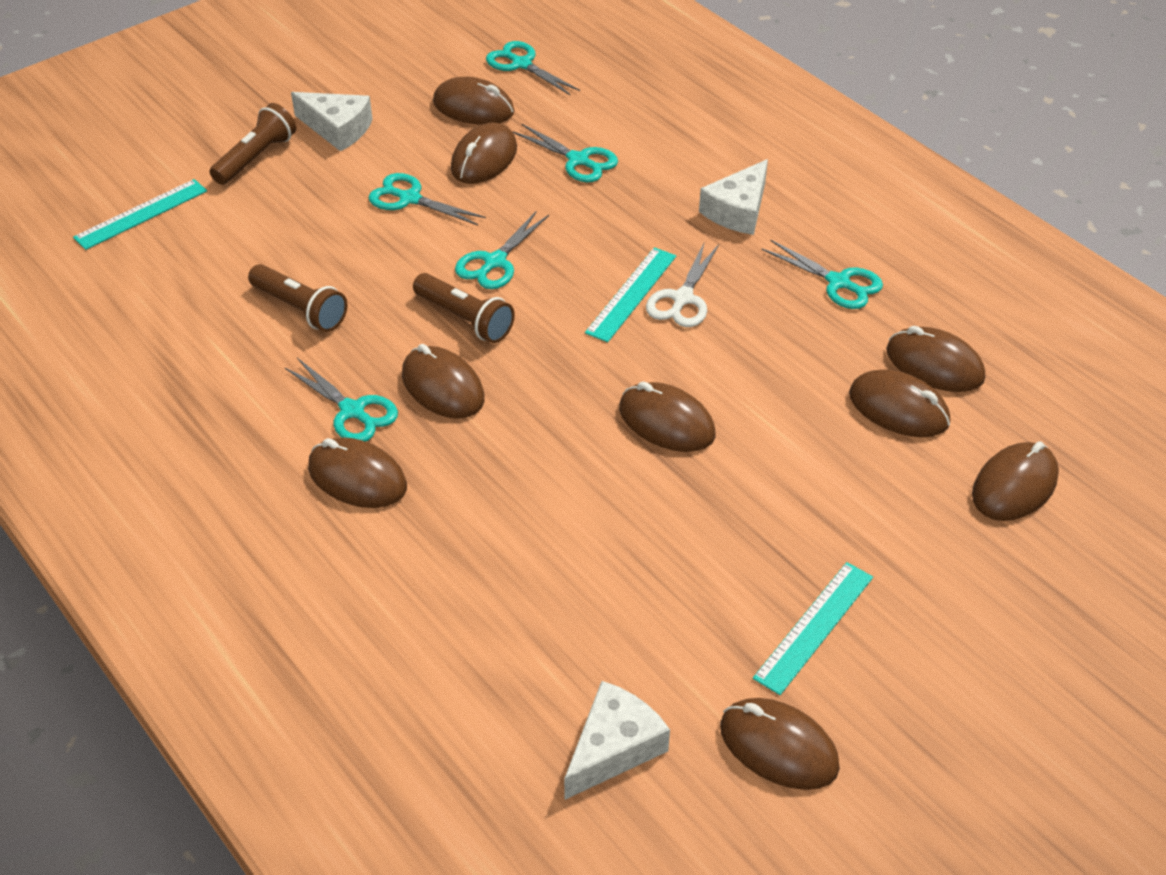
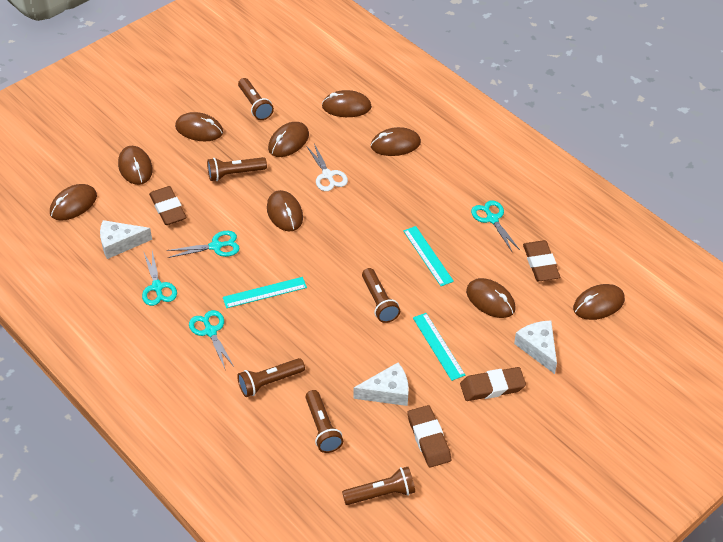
brown eraser: 0 -> 4
brown flashlight: 3 -> 6
turquoise scissors: 6 -> 4

